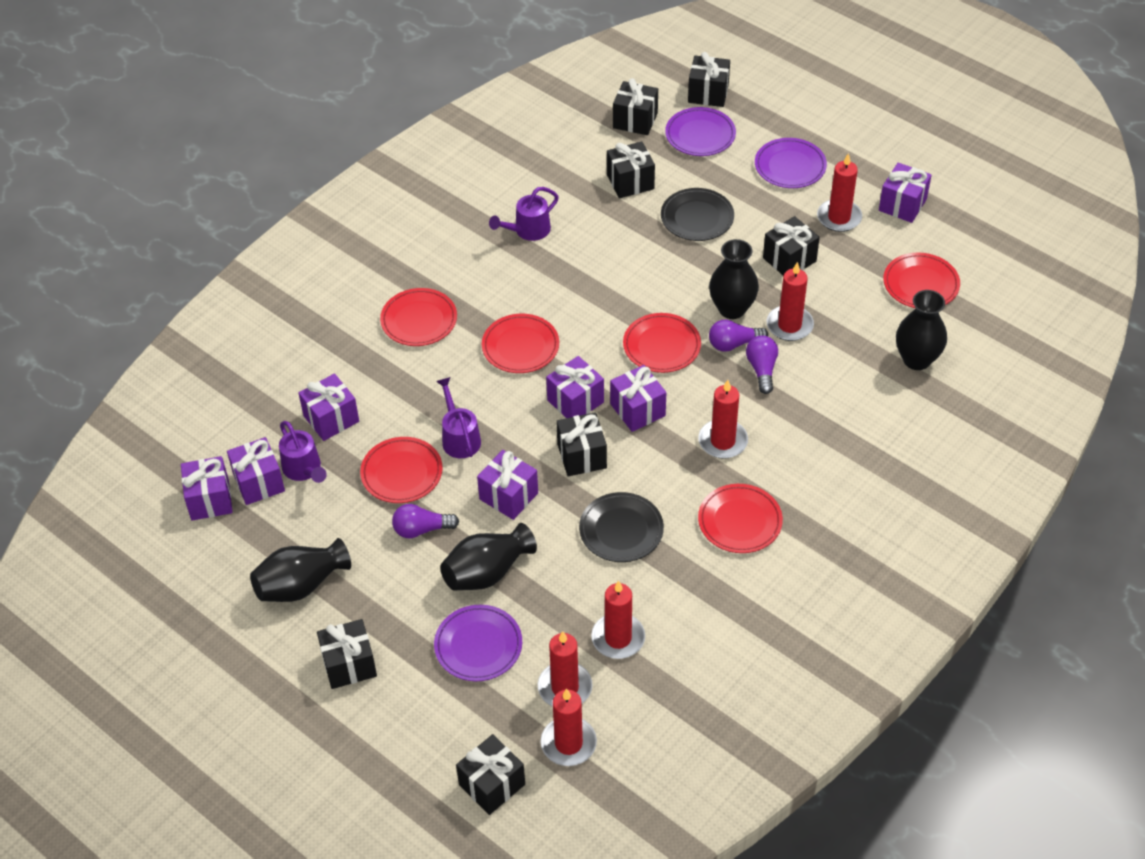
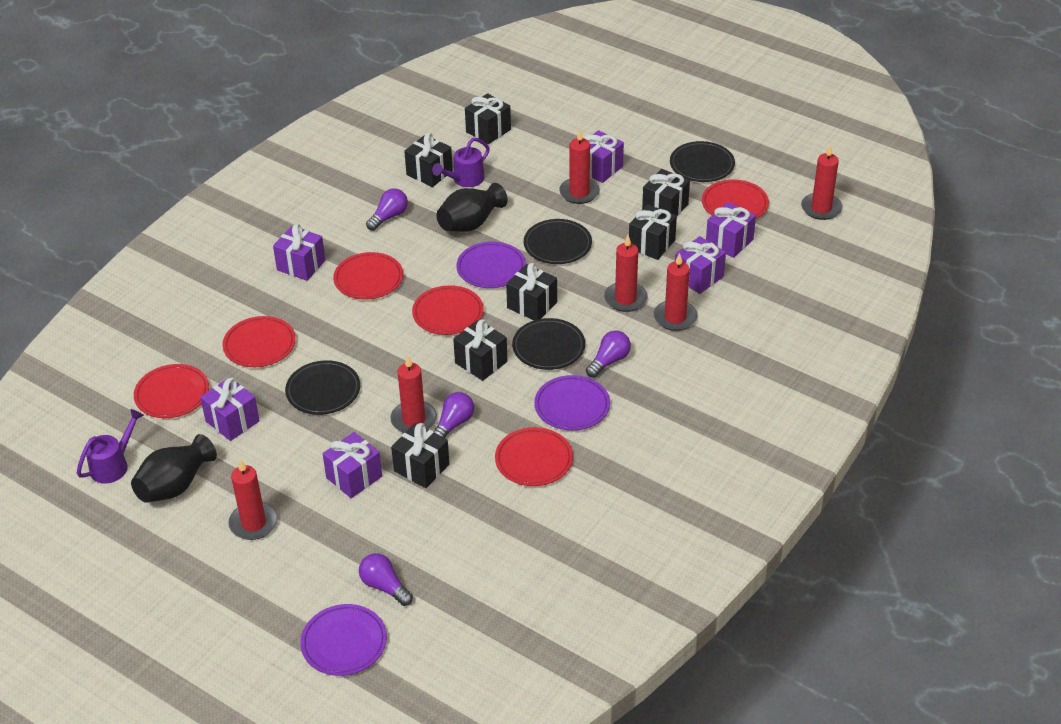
black plate: 2 -> 4
black vase: 4 -> 2
purple gift: 7 -> 6
purple light bulb: 3 -> 4
purple watering can: 3 -> 2

